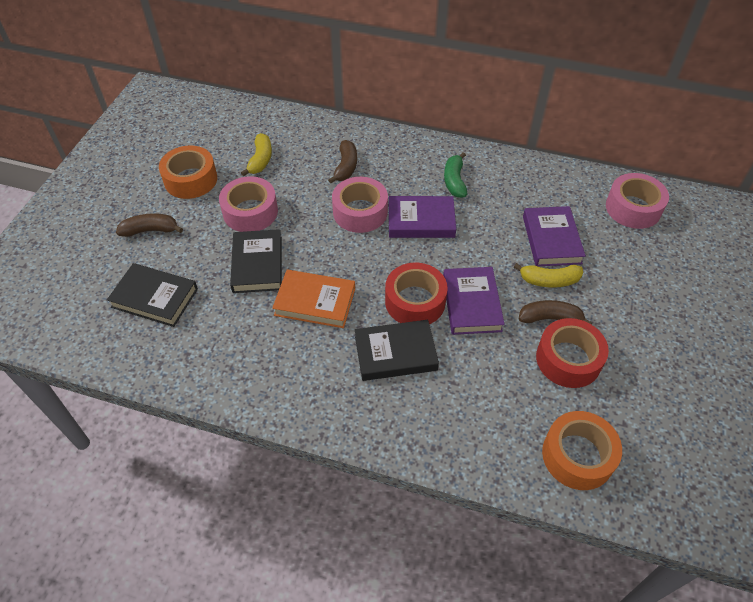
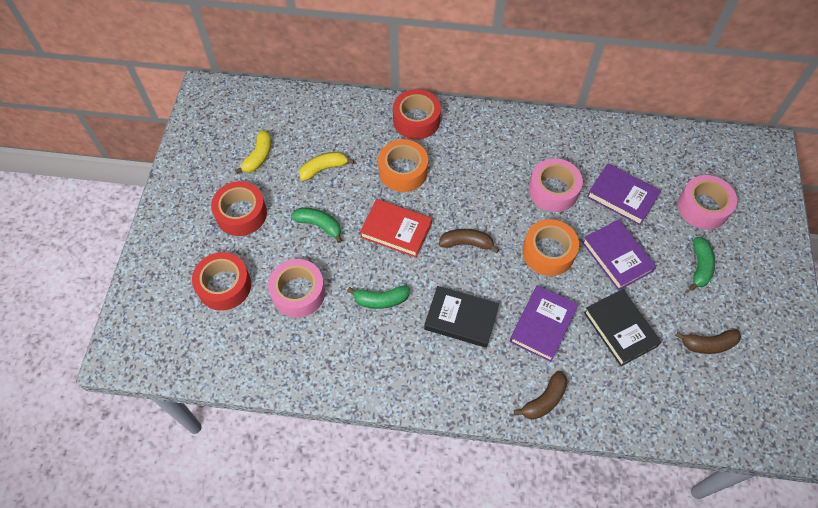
black book: 3 -> 2
green banana: 1 -> 3
orange book: 1 -> 0
red book: 0 -> 1
red tape: 2 -> 3

